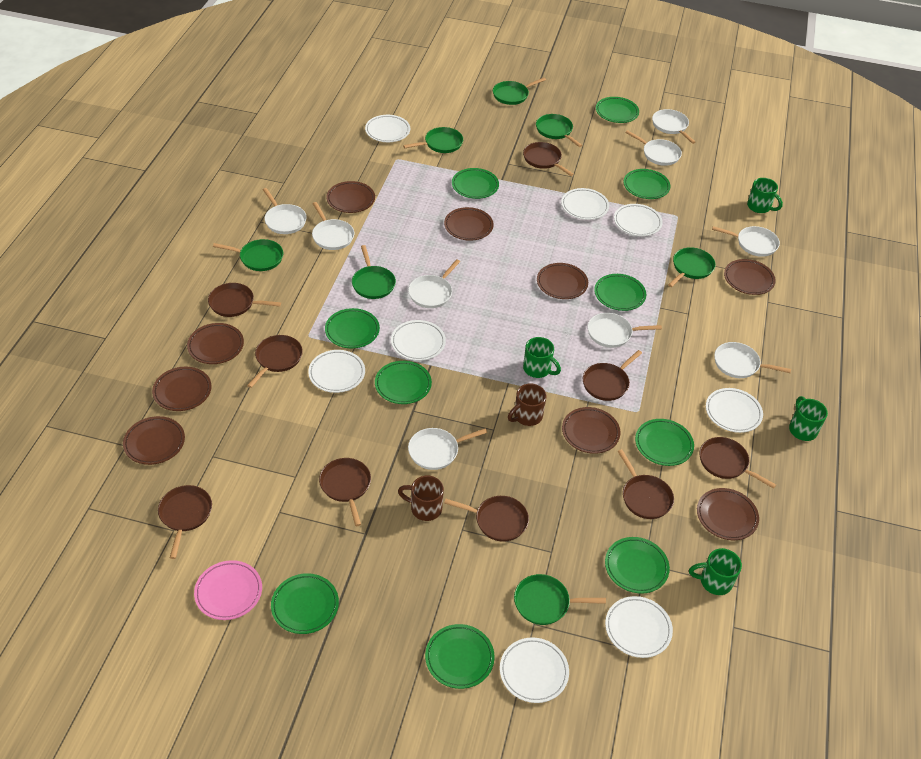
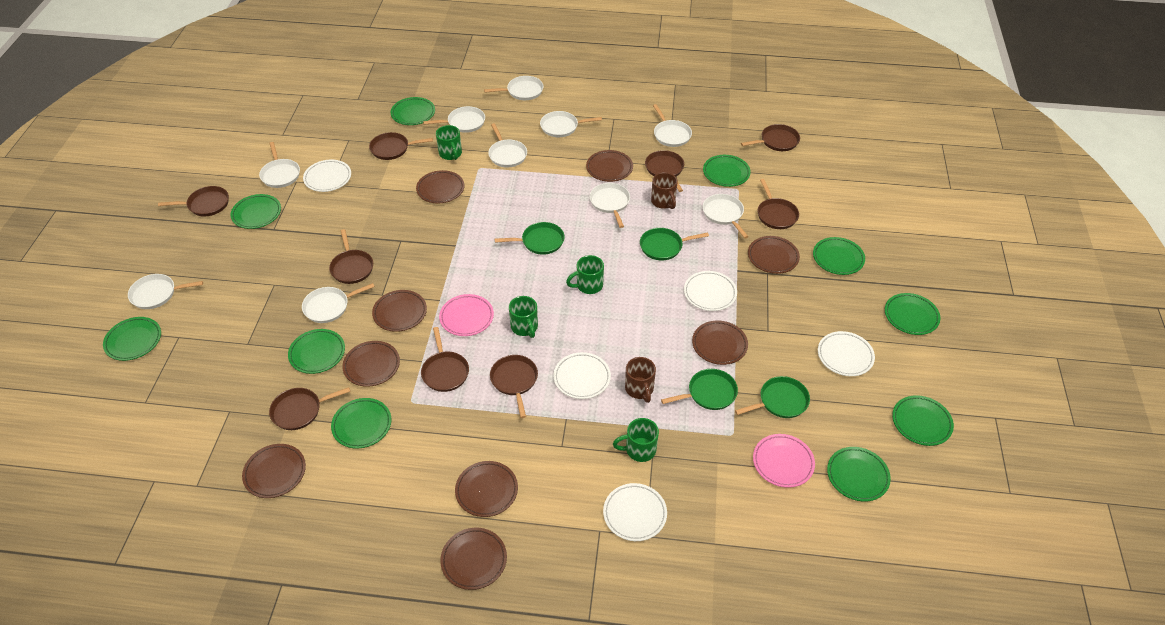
green pan: 7 -> 4
pink plate: 1 -> 2
white pan: 9 -> 10
white plate: 8 -> 5

